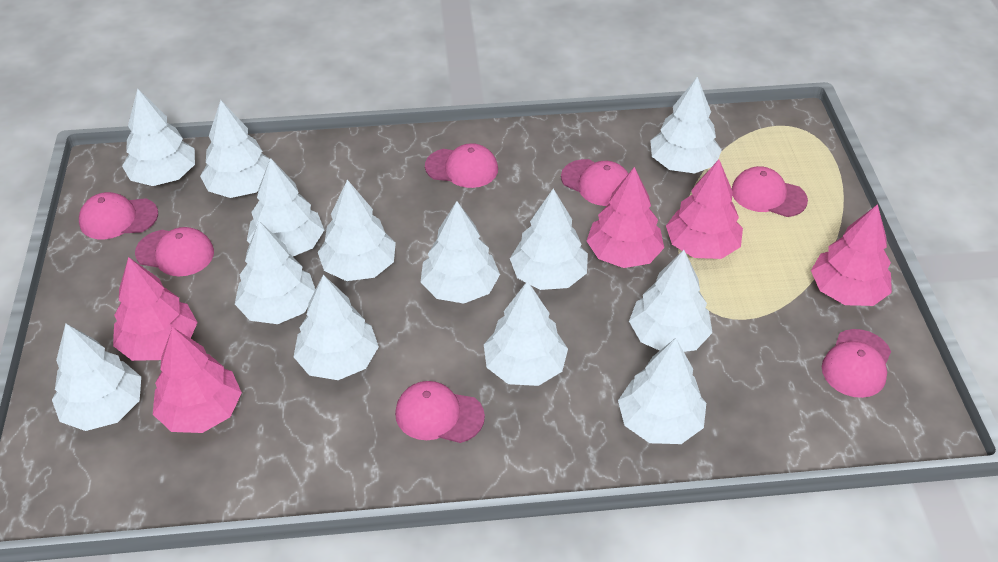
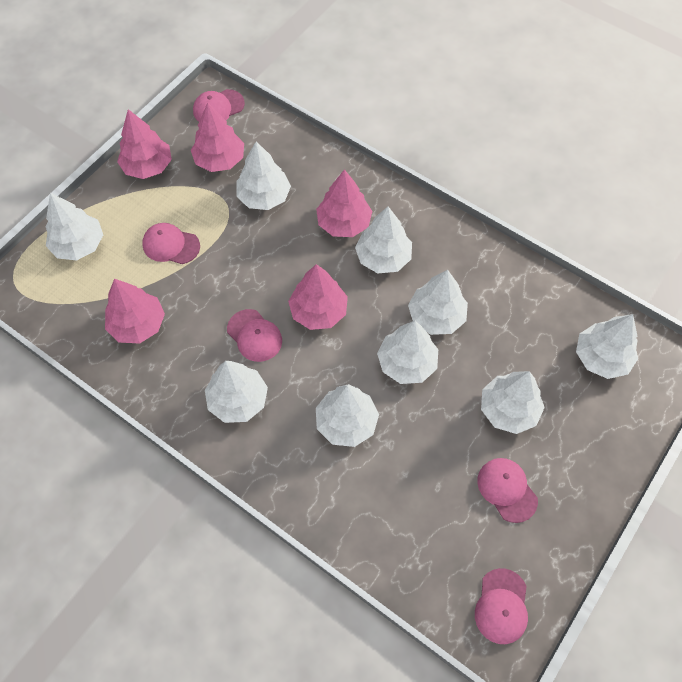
pink cap: 7 -> 5
white tree: 13 -> 9

